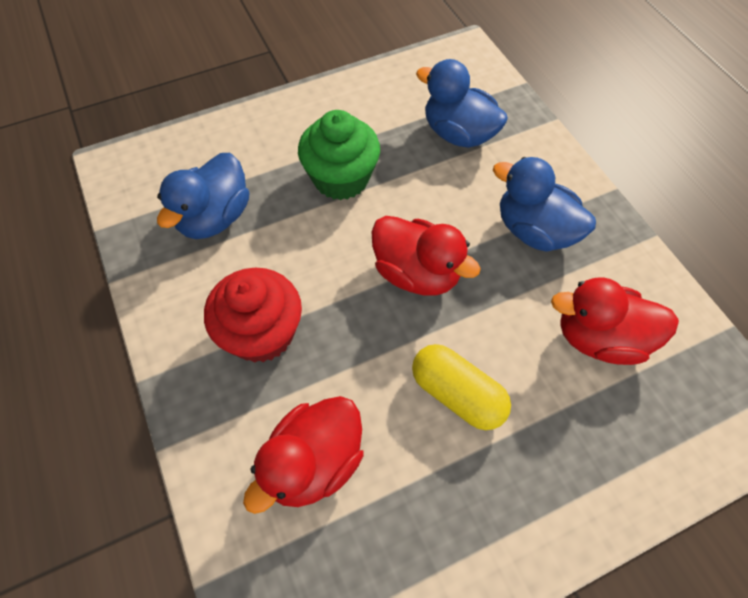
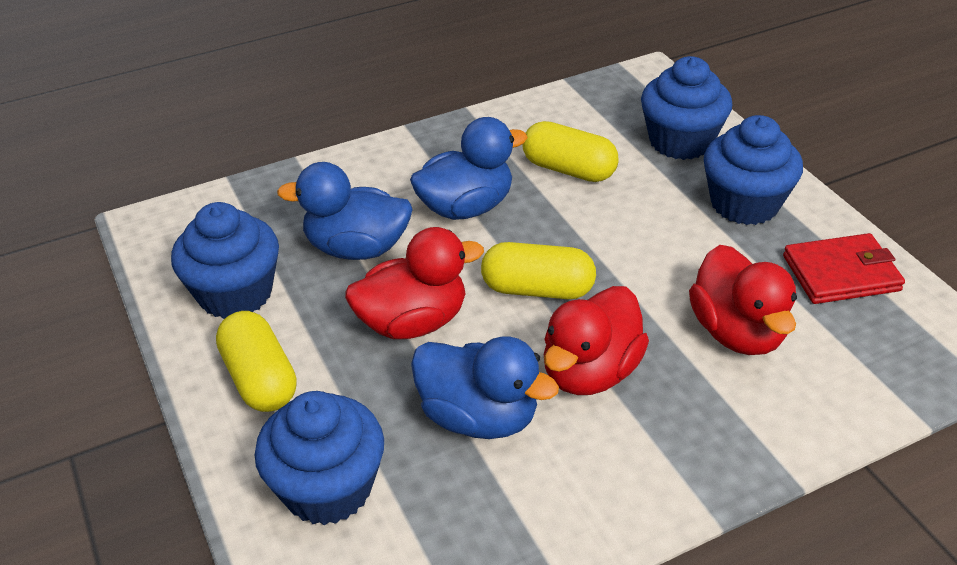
blue cupcake: 0 -> 4
green cupcake: 1 -> 0
red cupcake: 1 -> 0
red wallet: 0 -> 1
yellow capsule: 1 -> 3

